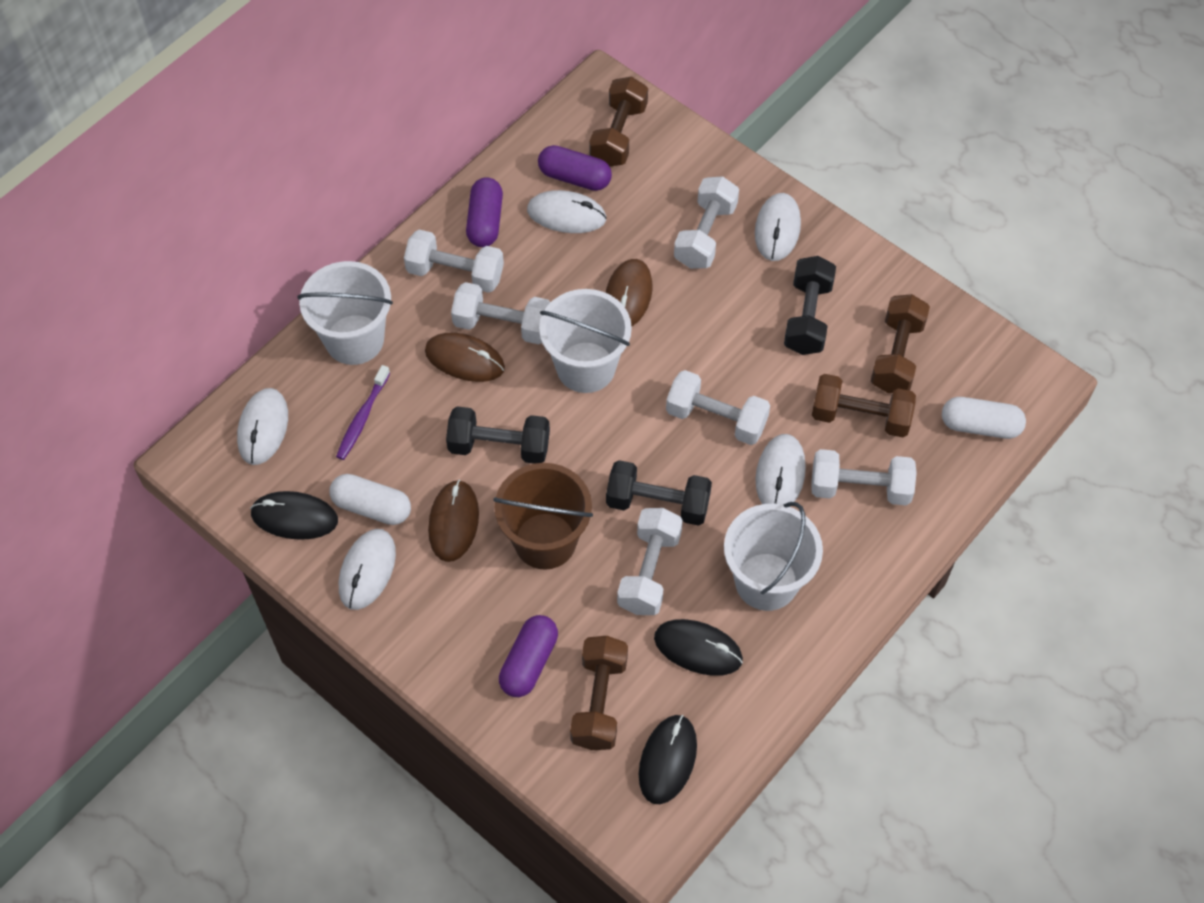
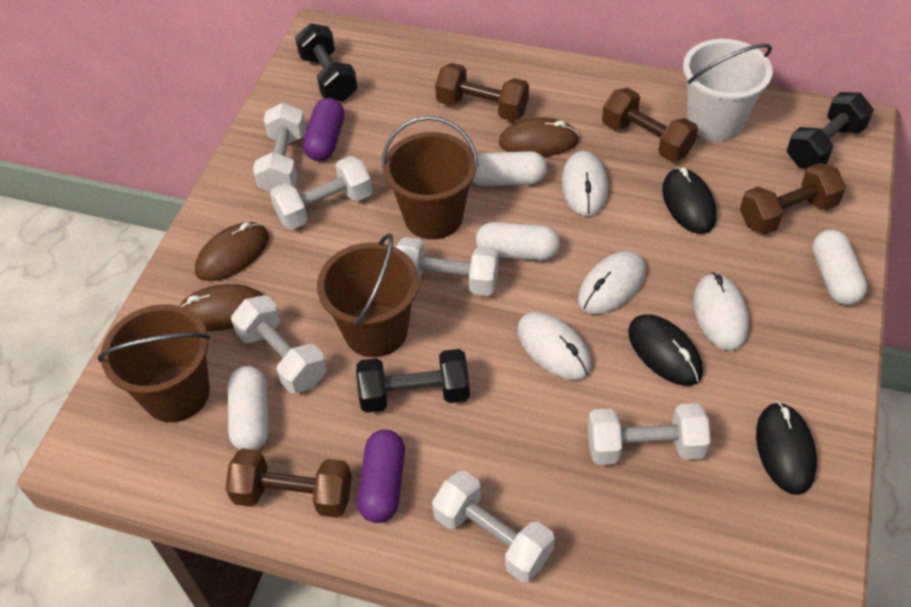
brown bucket: 1 -> 3
purple capsule: 3 -> 2
purple toothbrush: 1 -> 0
white bucket: 3 -> 1
white capsule: 2 -> 4
white mouse: 5 -> 4

